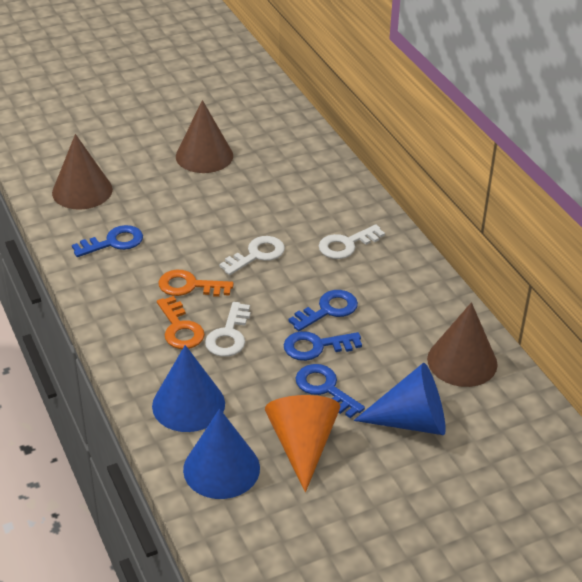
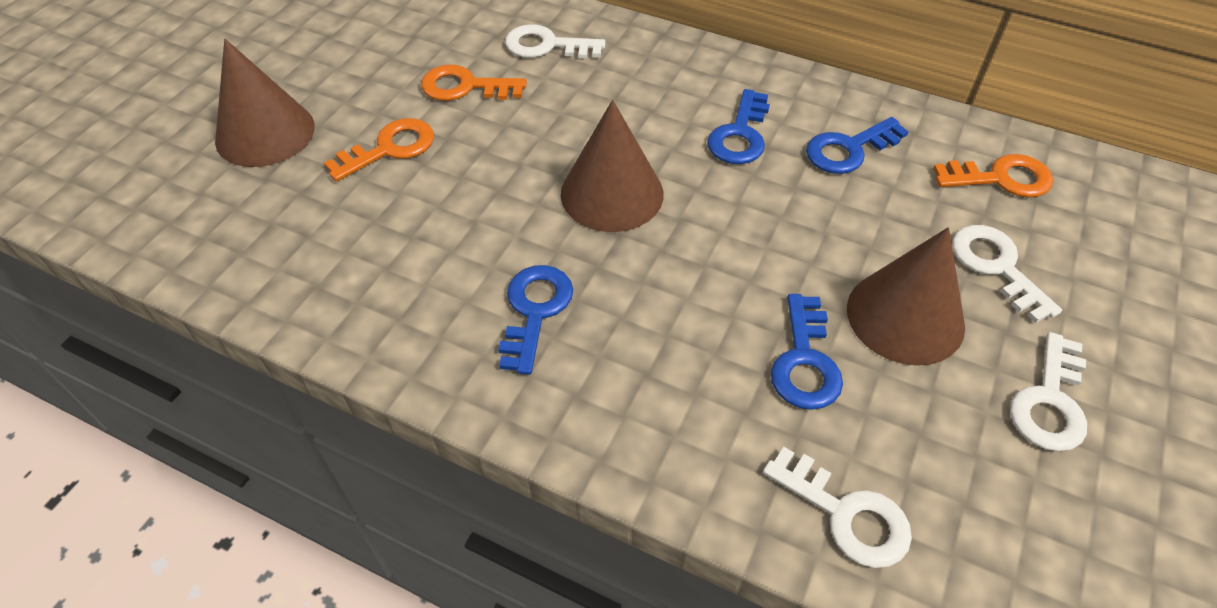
blue cone: 3 -> 0
orange cone: 1 -> 0
orange key: 2 -> 3
white key: 3 -> 4

